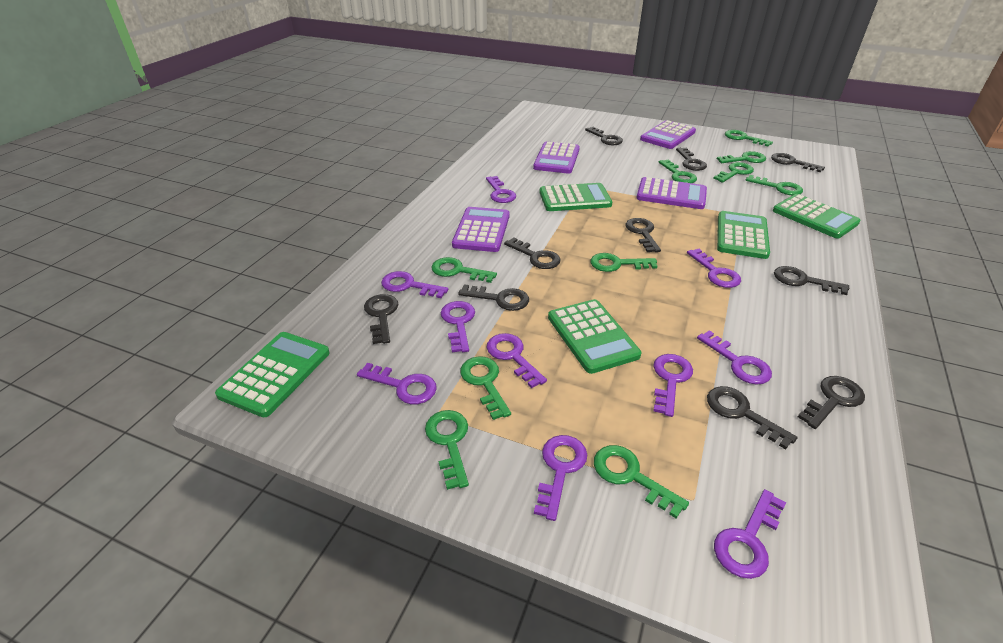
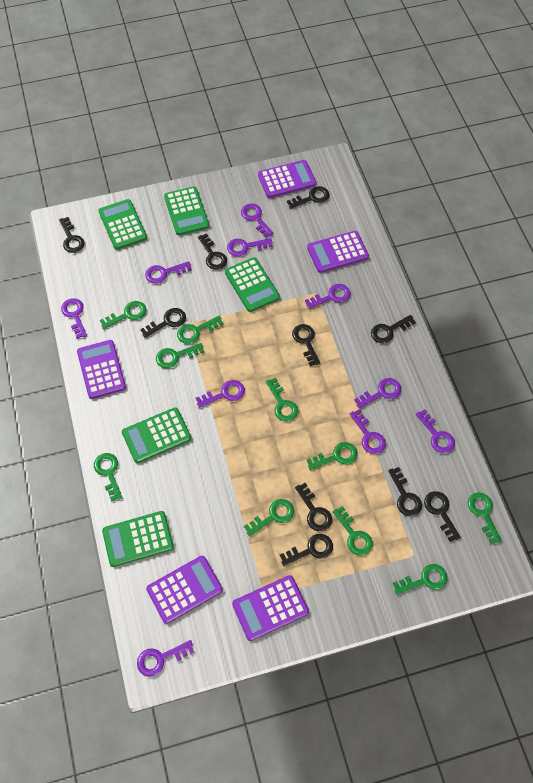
purple calculator: 4 -> 5

